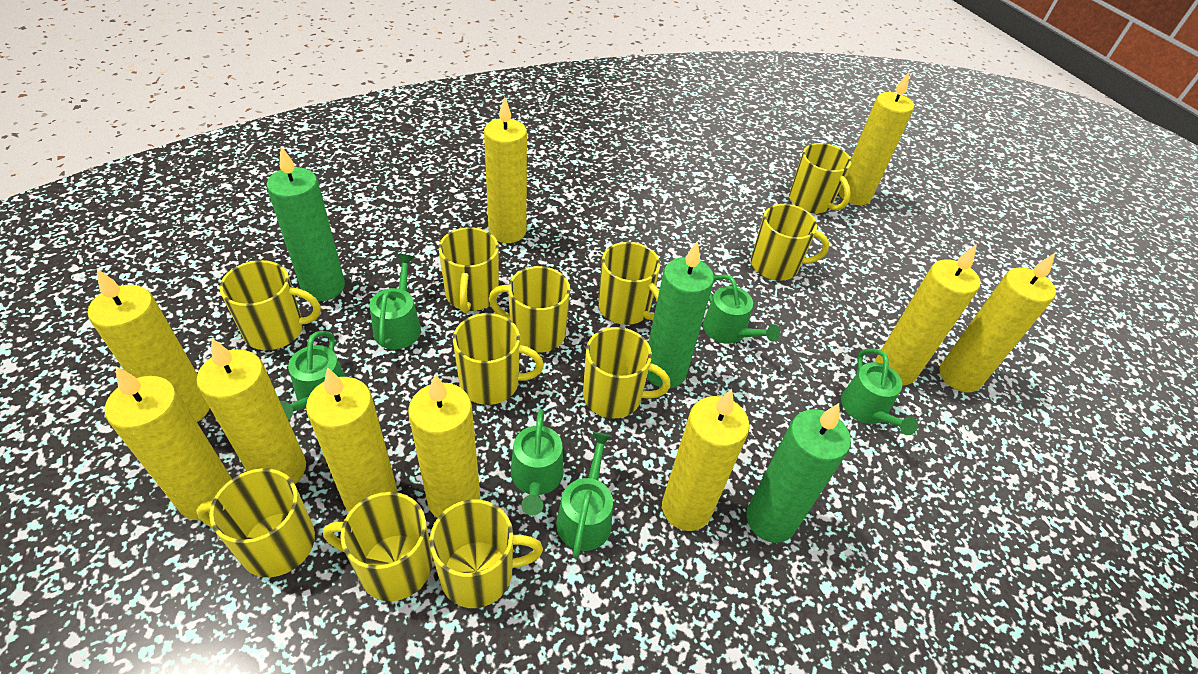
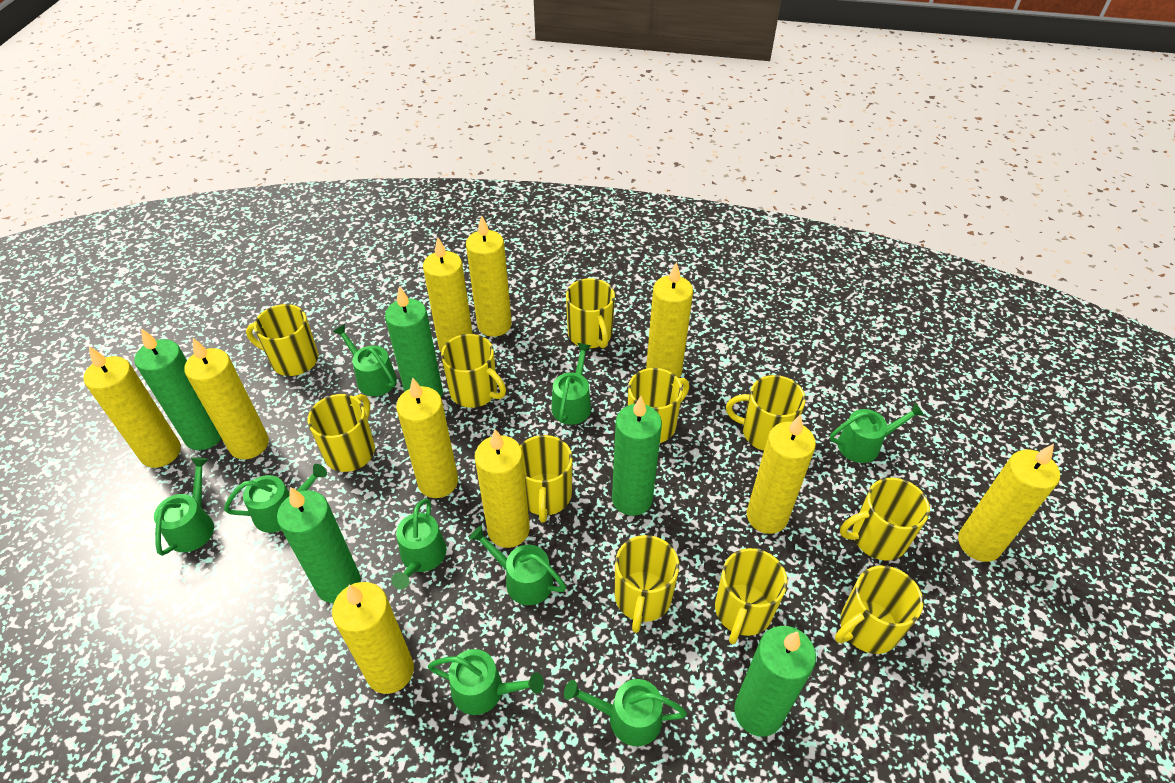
green candle: 3 -> 5
green watering can: 6 -> 9

